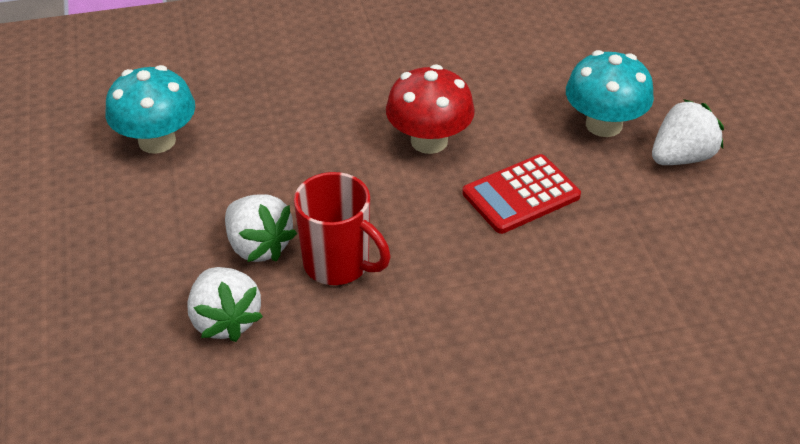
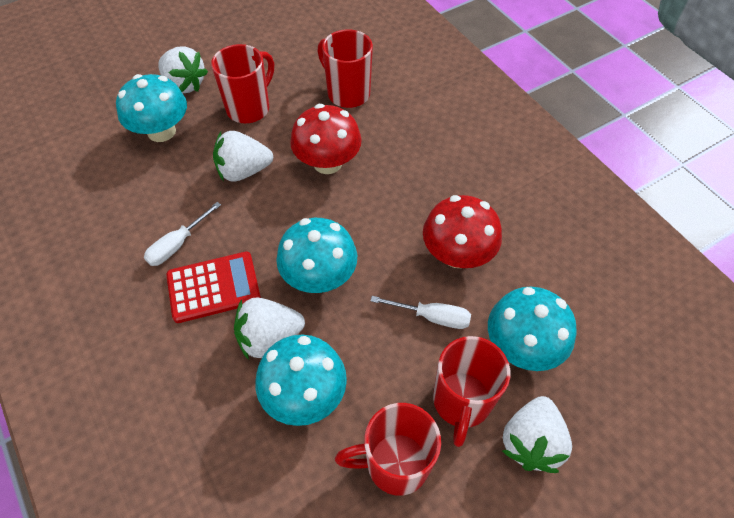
red mug: 1 -> 4
red mushroom: 1 -> 2
turquoise mushroom: 2 -> 4
white screwdriver: 0 -> 2
white strawberry: 3 -> 4

